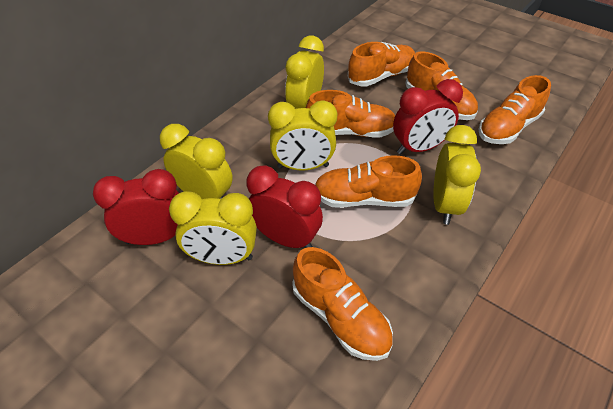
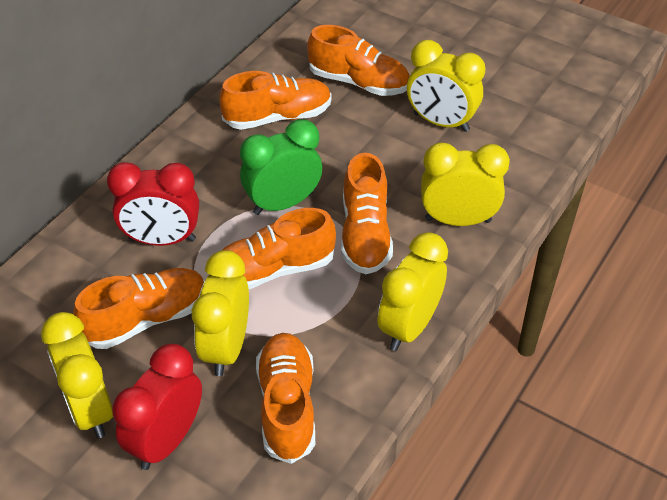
green clock: 0 -> 1
red clock: 3 -> 2

